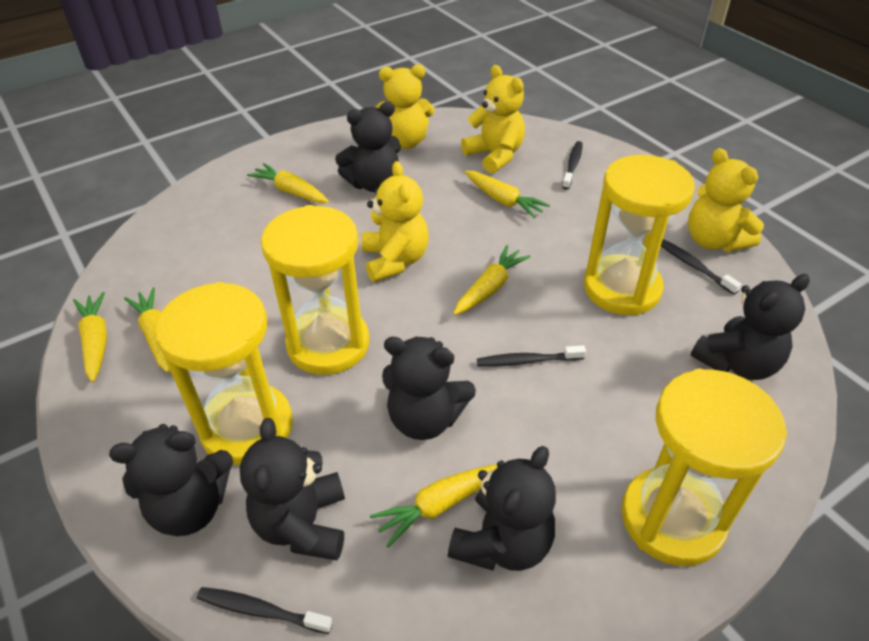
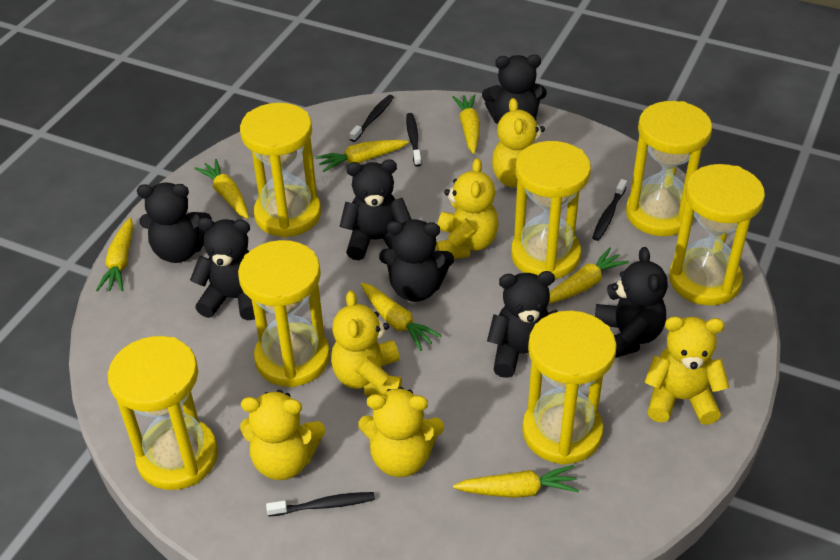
black teddy bear: 6 -> 7
yellow carrot: 6 -> 7
yellow hourglass: 4 -> 7
yellow teddy bear: 4 -> 6

